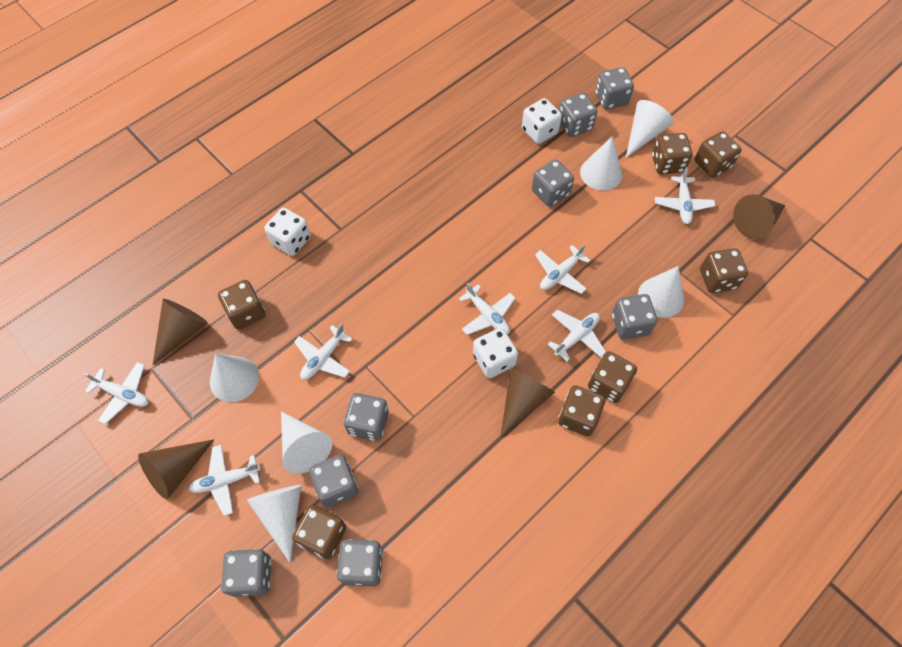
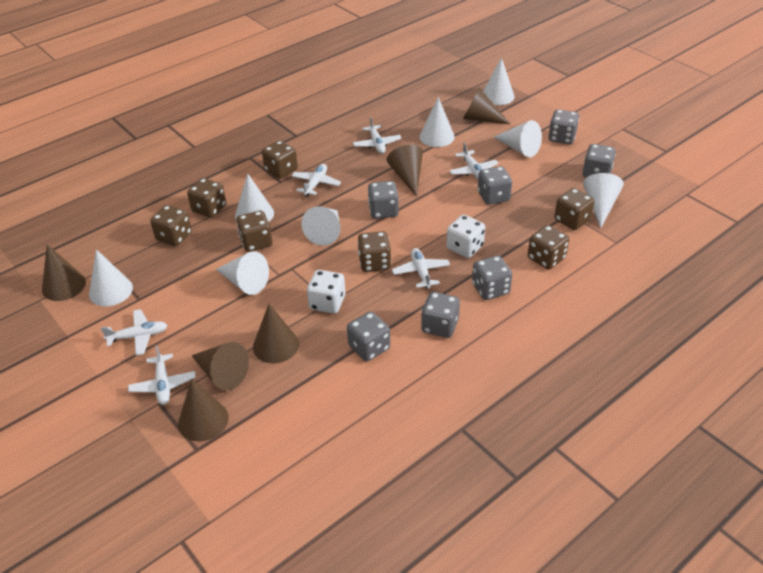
brown cone: 4 -> 6
grey dice: 8 -> 7
white cone: 6 -> 8
white dice: 3 -> 2
white plane: 7 -> 6

